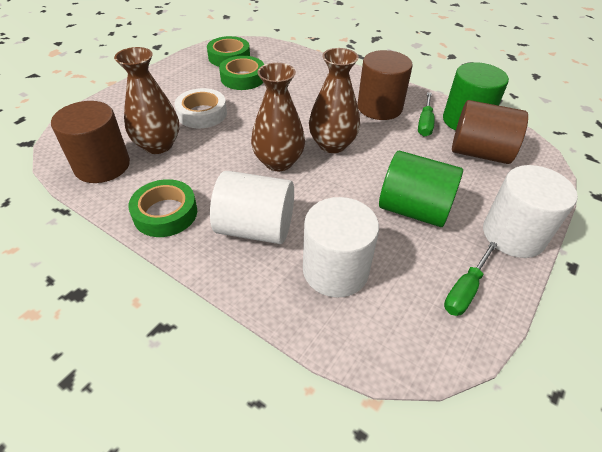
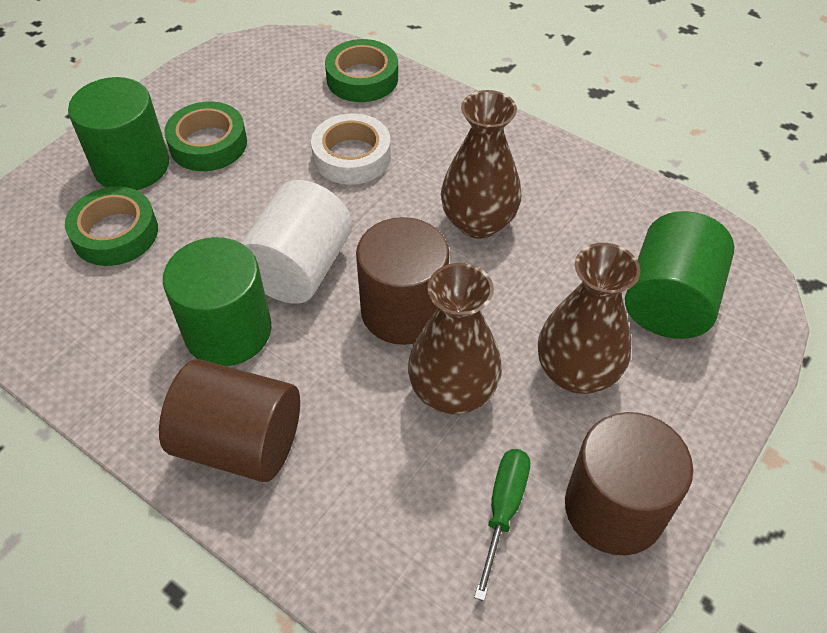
green cylinder: 2 -> 3
green screwdriver: 2 -> 1
white cylinder: 3 -> 1

